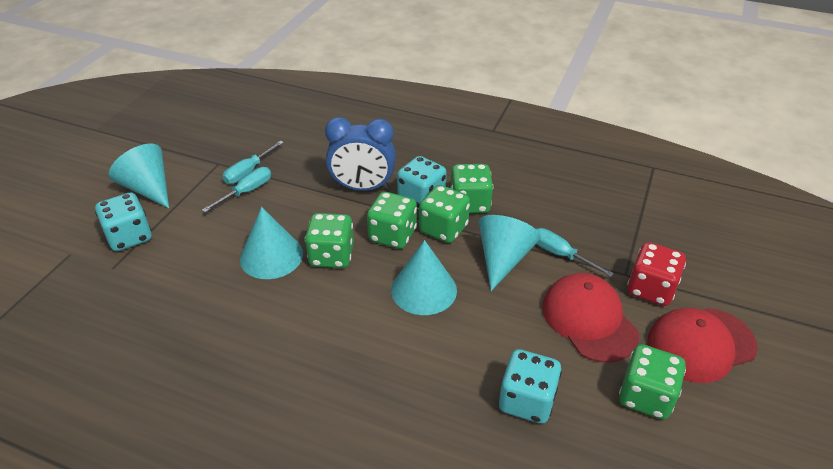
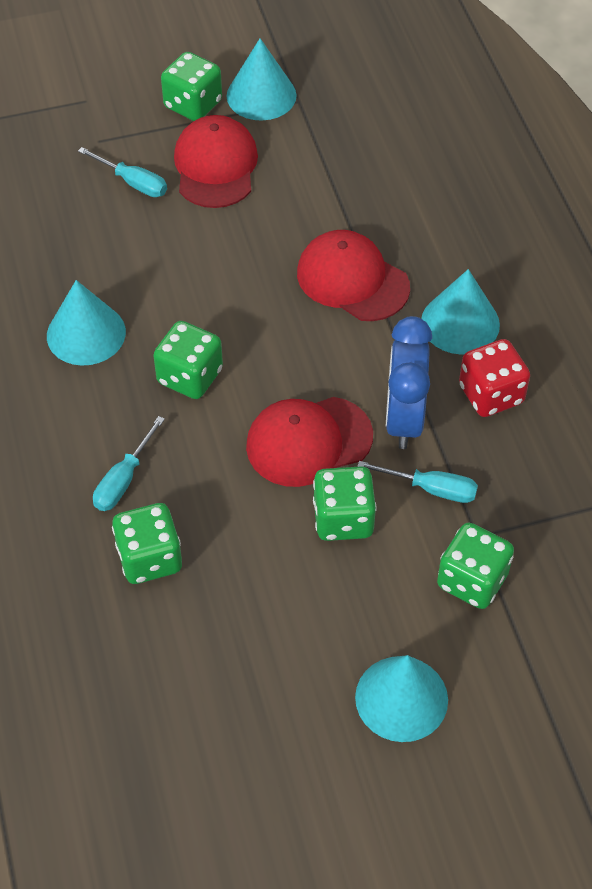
red cap: 2 -> 3
turquoise dice: 3 -> 0

